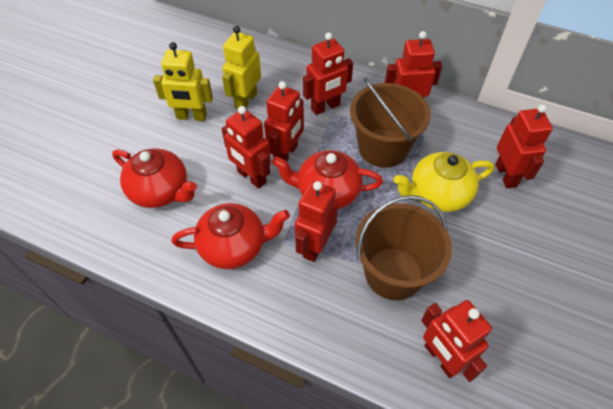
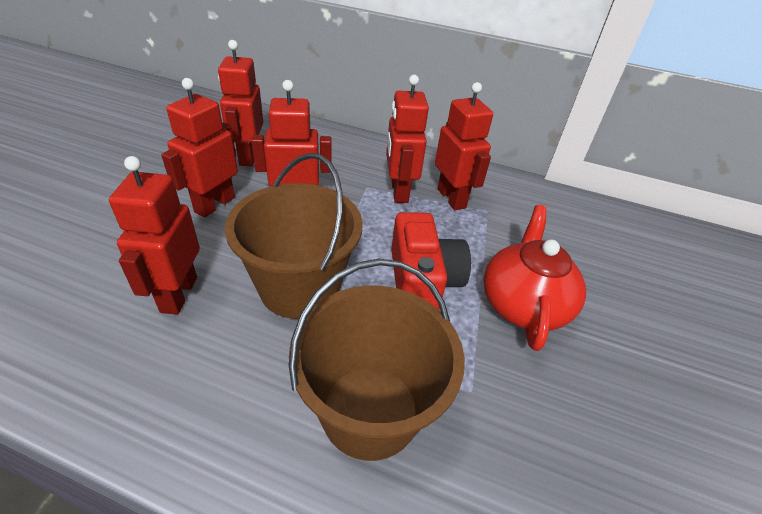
red camera: 0 -> 1
red robot: 7 -> 6
red teapot: 3 -> 1
yellow robot: 2 -> 0
yellow teapot: 1 -> 0

